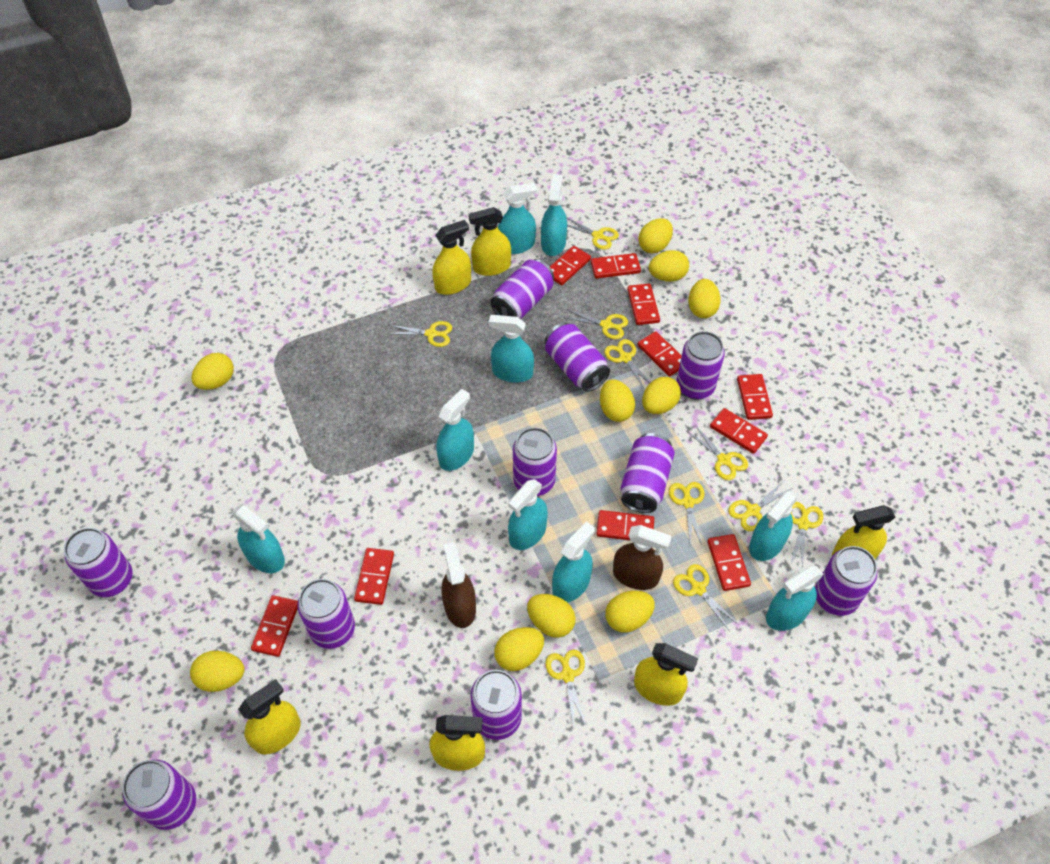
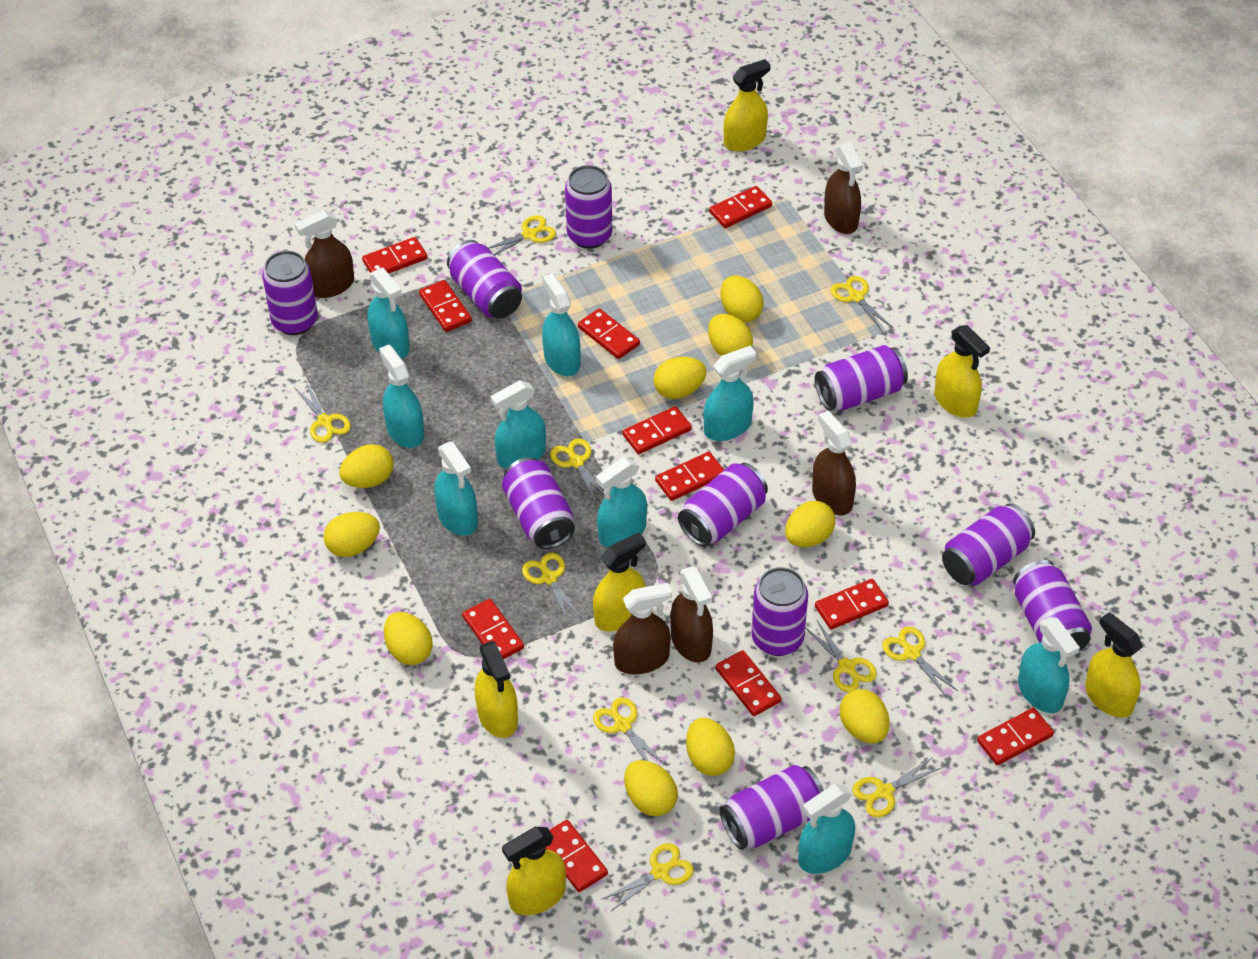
brown spray bottle: 2 -> 5
red domino: 10 -> 11

